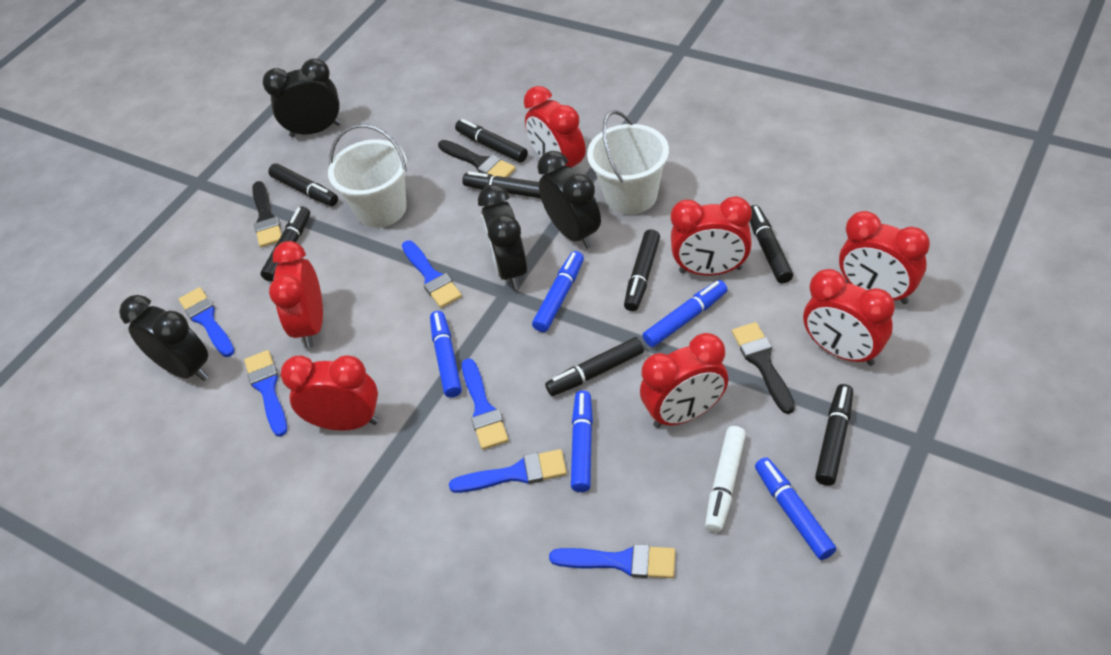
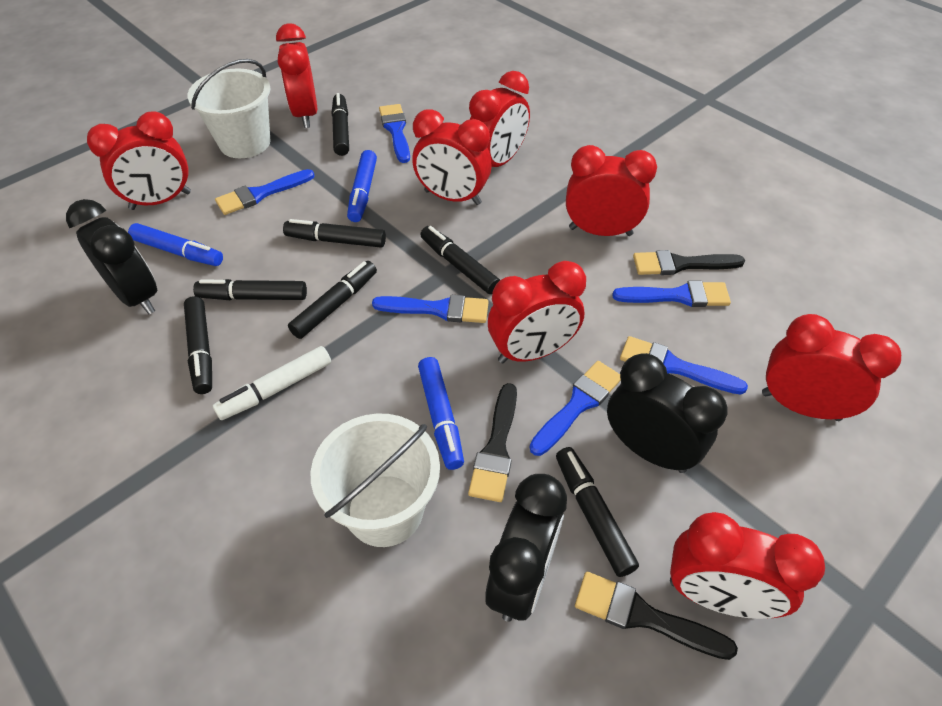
black clock: 4 -> 3
black marker: 8 -> 7
blue marker: 5 -> 3
red clock: 7 -> 8

